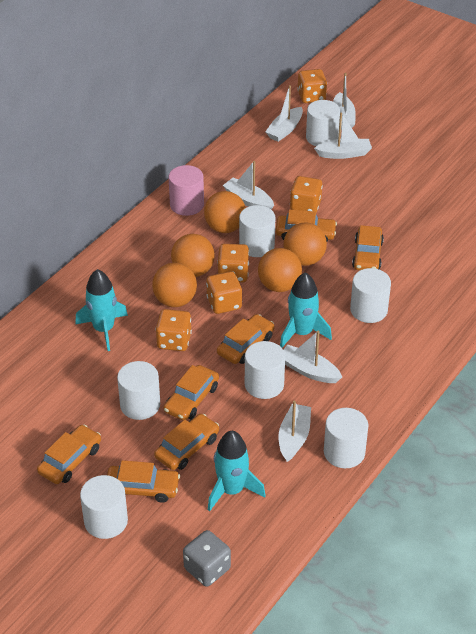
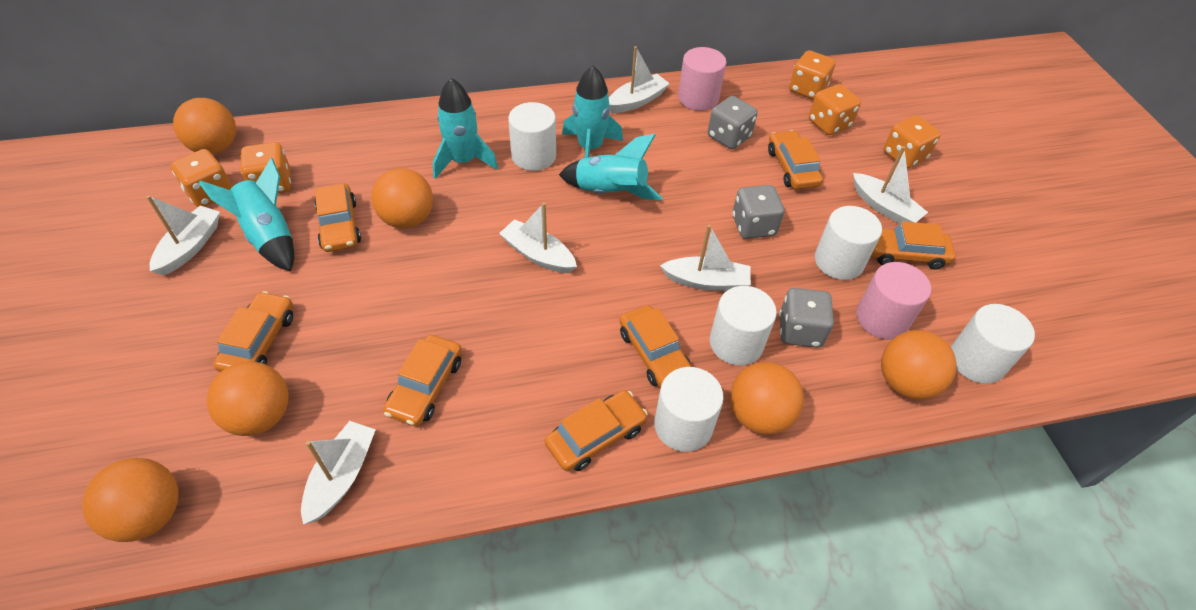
grey dice: 1 -> 3
orange ball: 5 -> 6
pink cylinder: 1 -> 2
turquoise rocket: 3 -> 4
white cylinder: 7 -> 5

